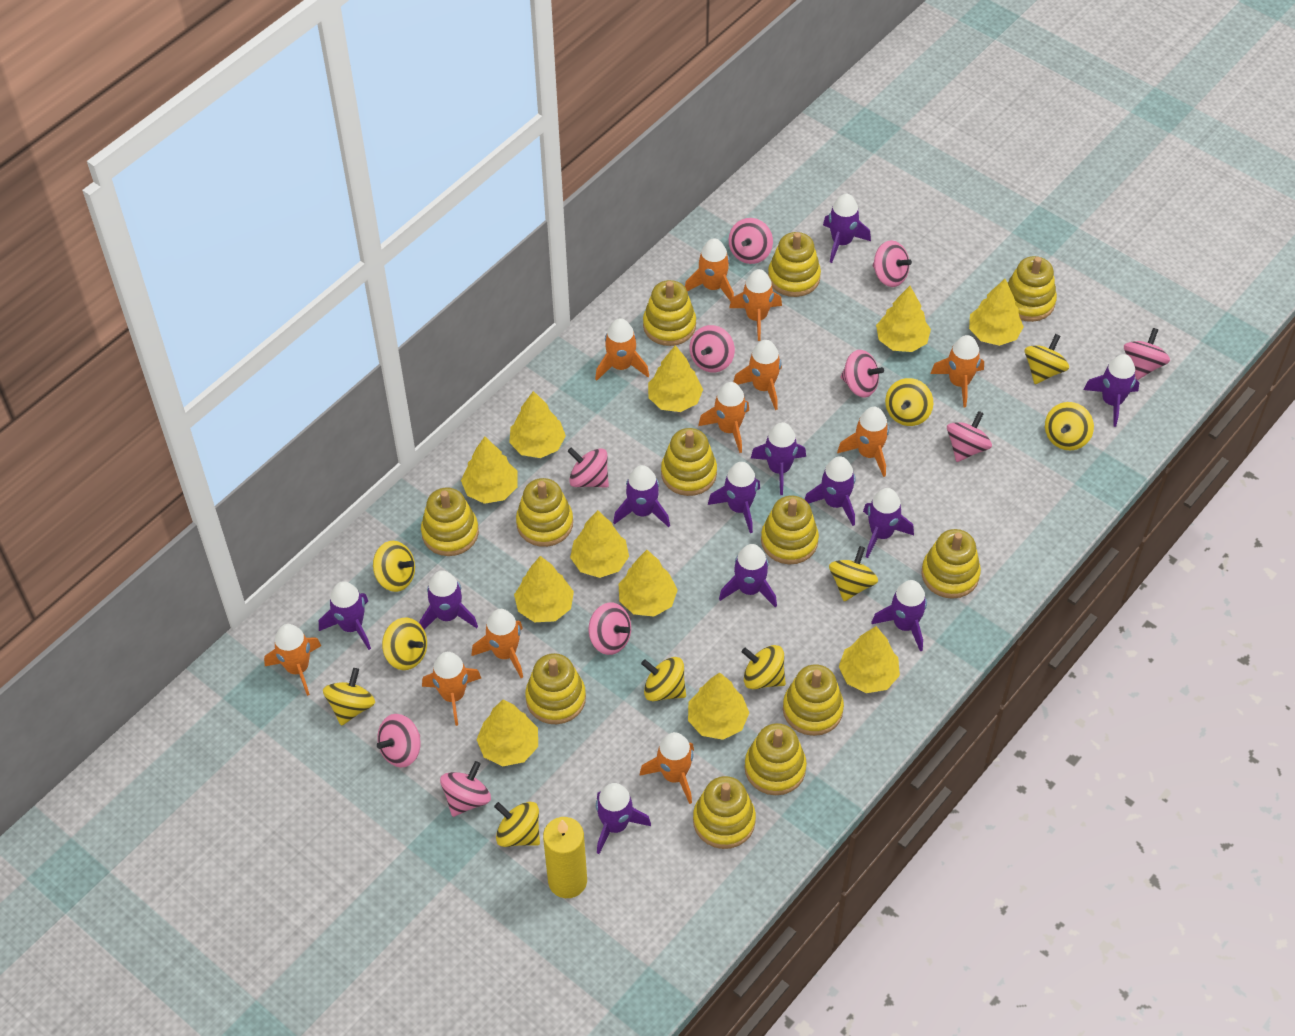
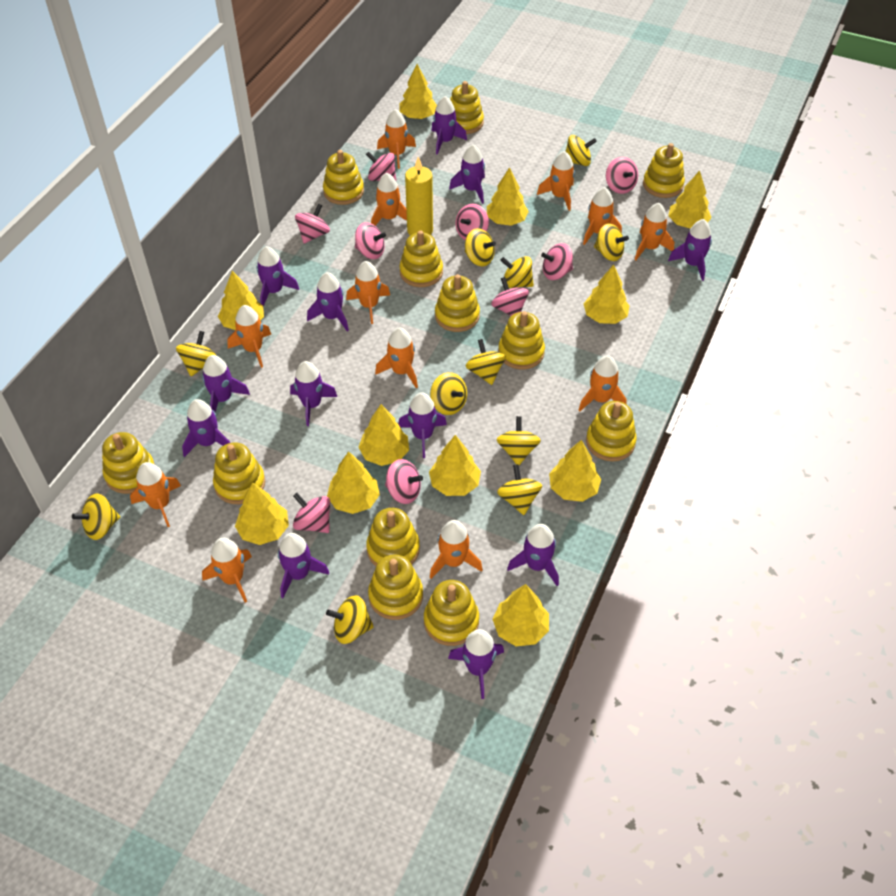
orange rocket: 11 -> 12
pink spinning top: 10 -> 9
yellow spinning top: 10 -> 11

